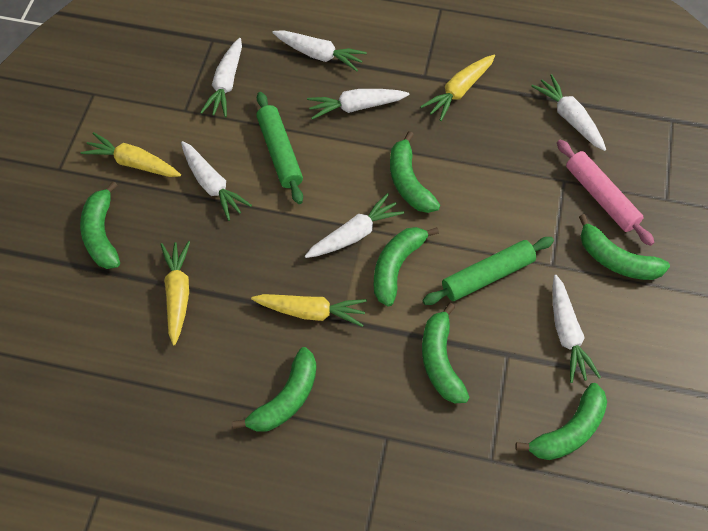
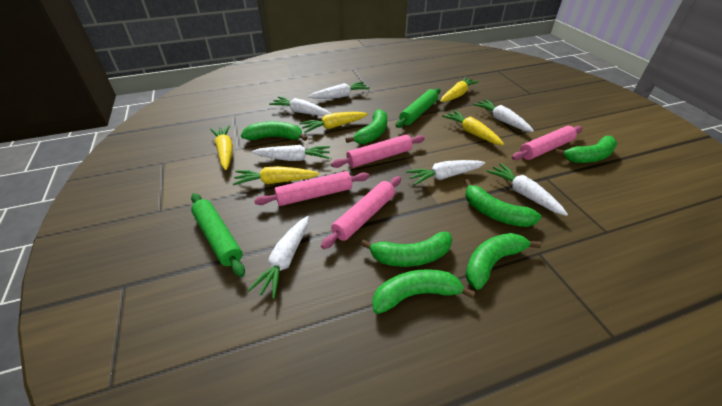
pink rolling pin: 1 -> 4
yellow carrot: 4 -> 5

